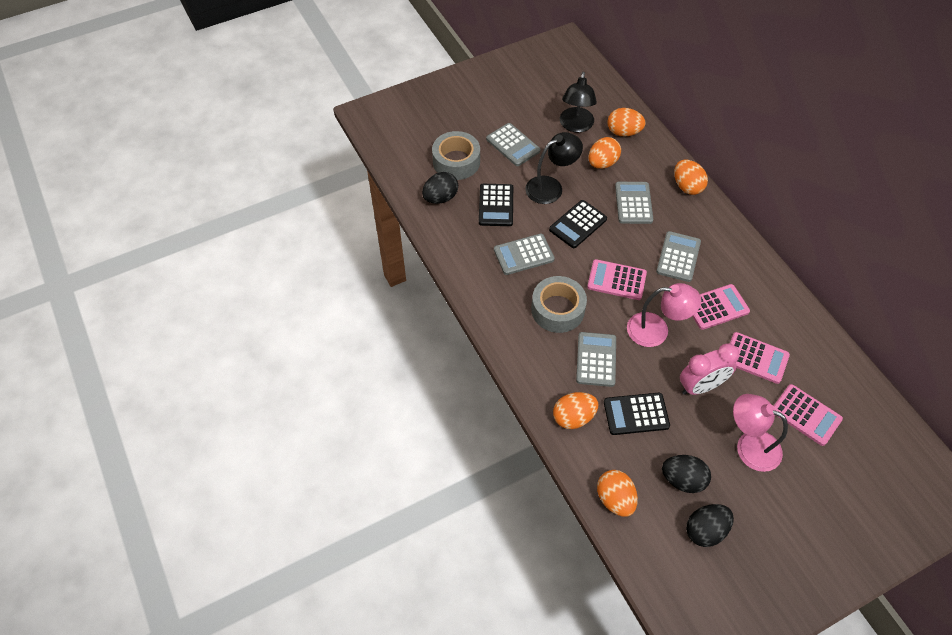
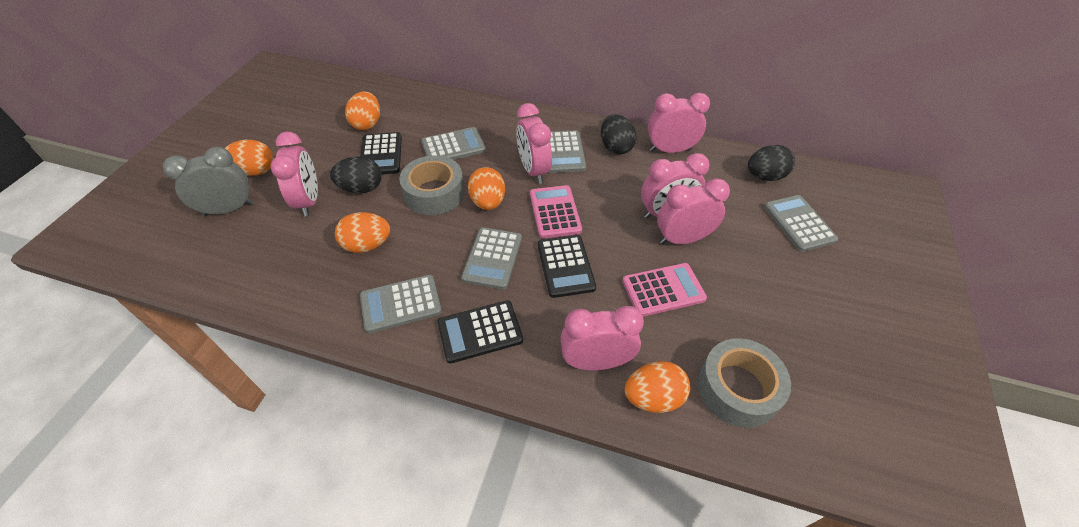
black lamp: 2 -> 0
grey clock: 0 -> 1
pink calculator: 4 -> 2
pink clock: 1 -> 6
pink lamp: 2 -> 0

